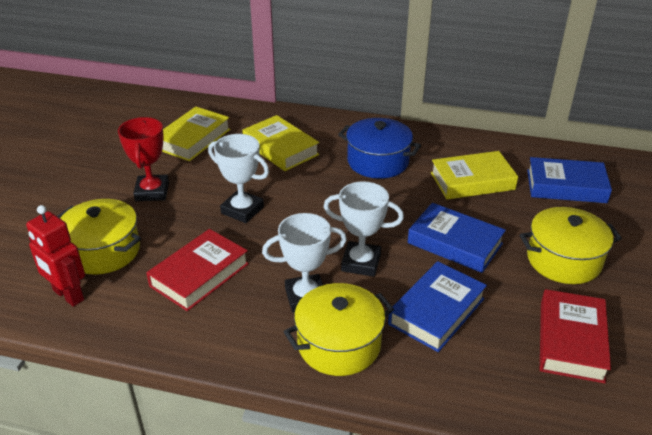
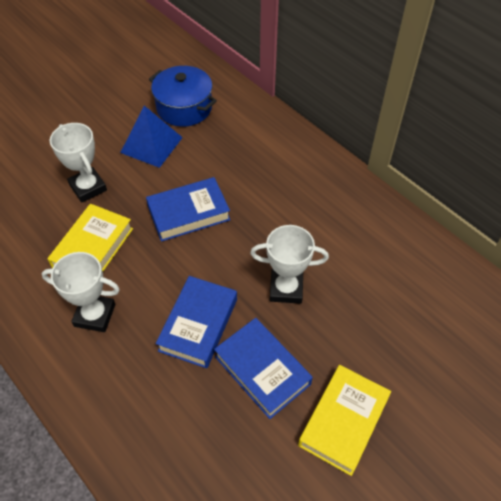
blue pyramid: 0 -> 1
red book: 2 -> 0
red robot: 1 -> 0
red trophy: 1 -> 0
yellow book: 3 -> 2
yellow pot: 3 -> 0

